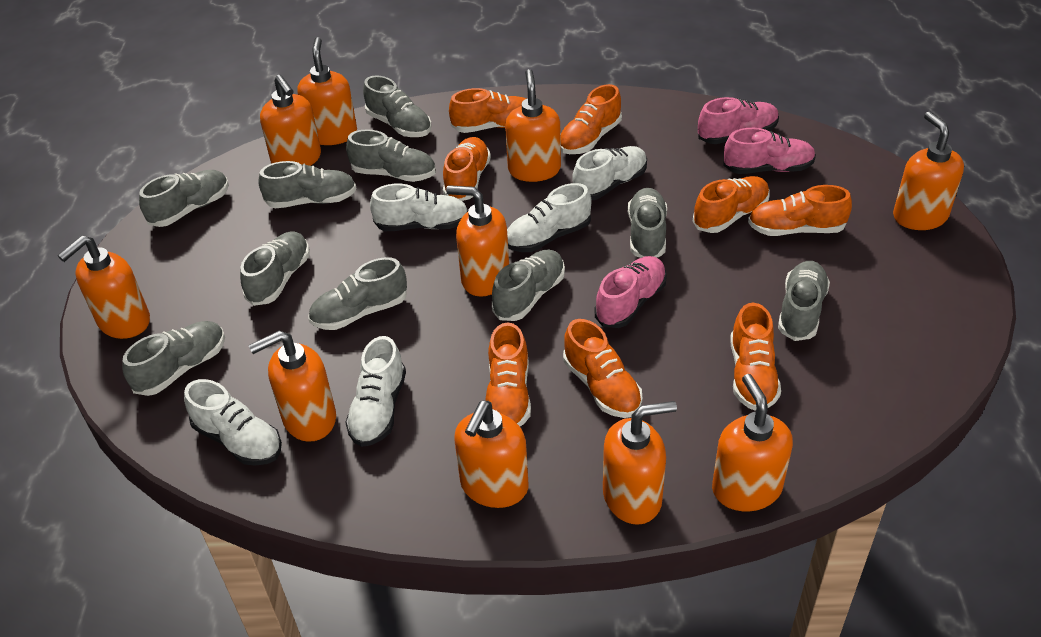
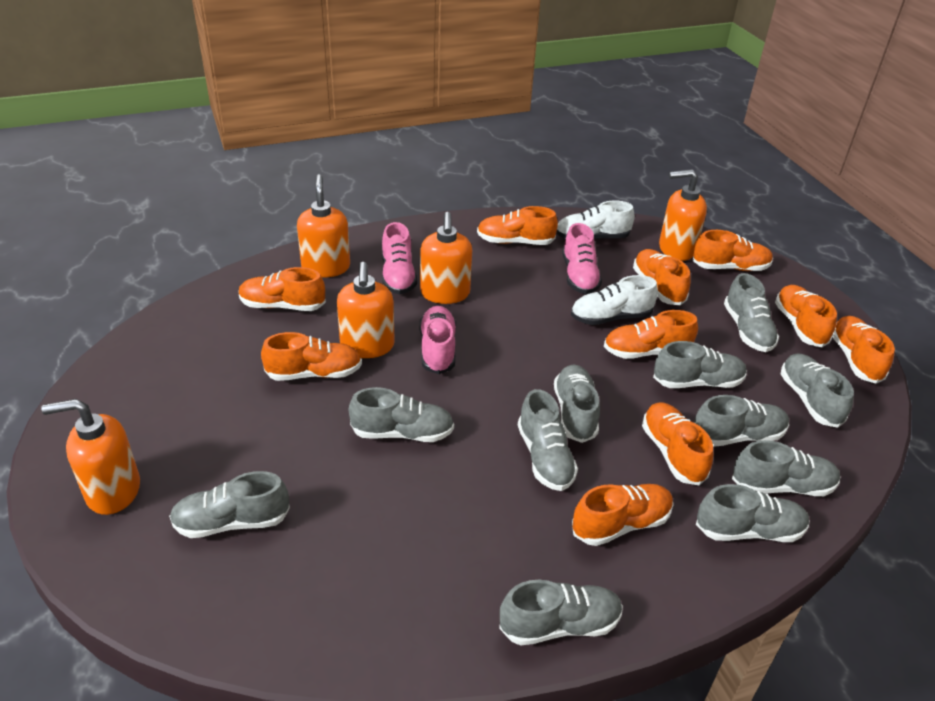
grey shoe: 10 -> 11
orange shoe: 8 -> 10
orange soap dispenser: 10 -> 5
white shoe: 5 -> 2

